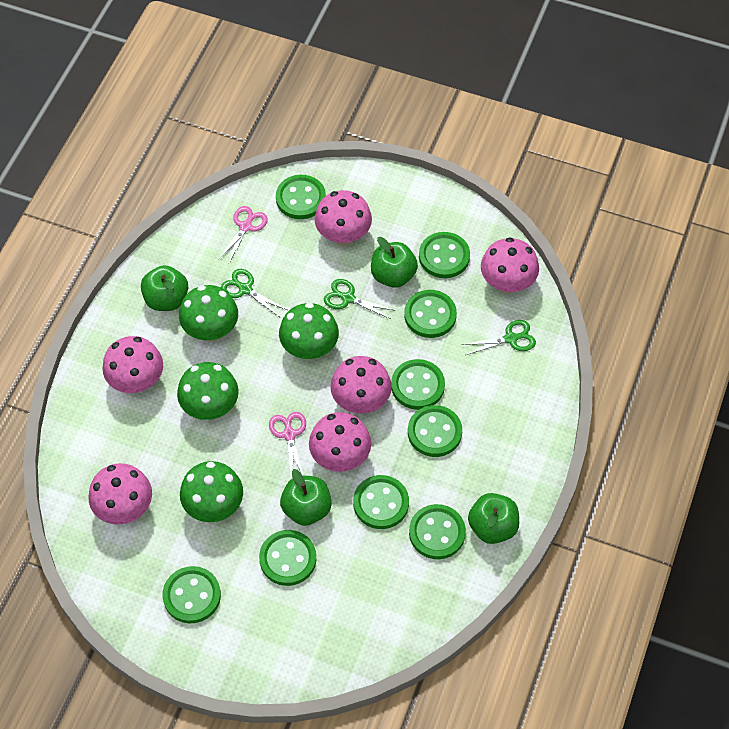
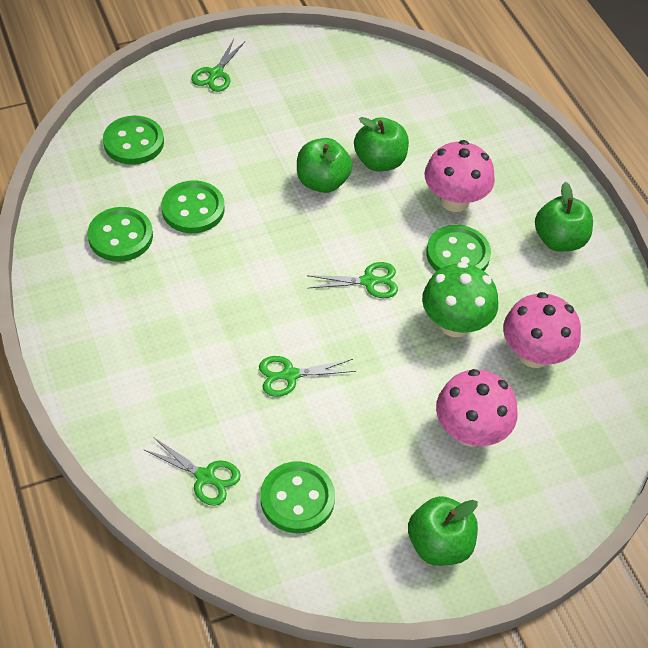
green button: 9 -> 5
green mushroom: 4 -> 1
green scissors: 3 -> 4
pink mushroom: 6 -> 3
pink scissors: 2 -> 0

